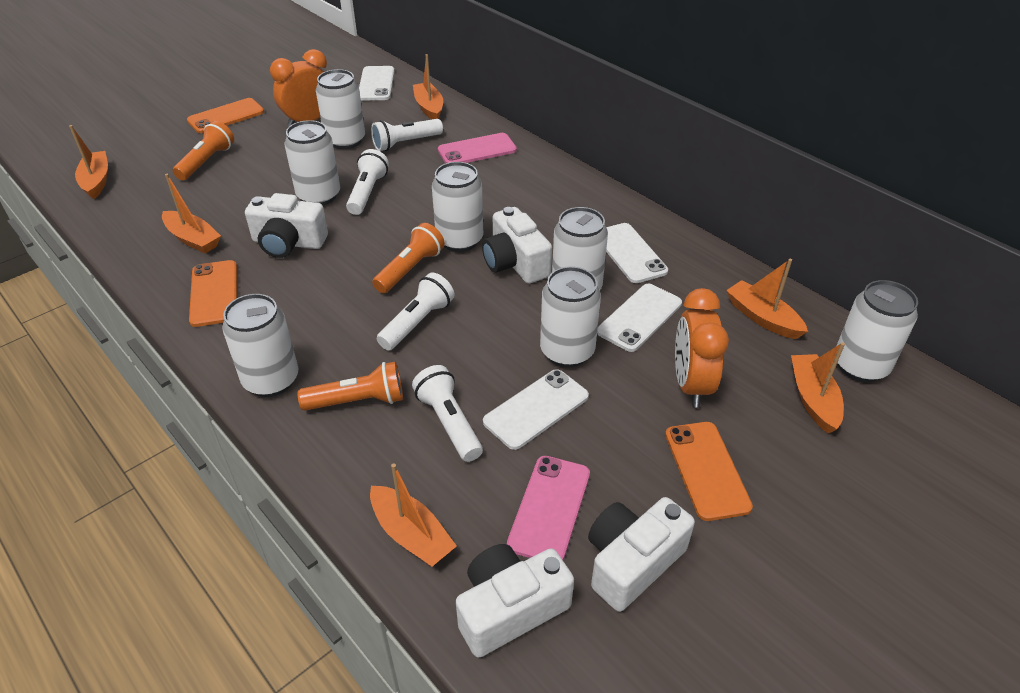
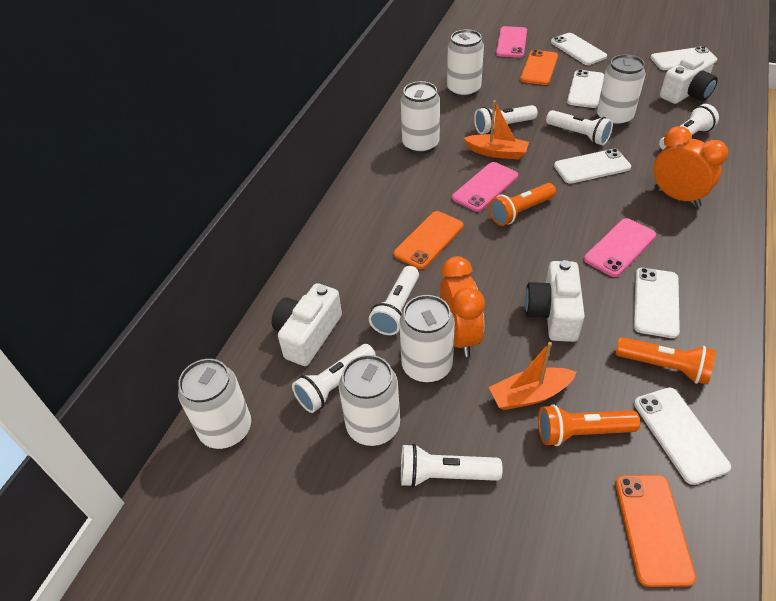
orange boat: 6 -> 2
pink phone: 2 -> 3
white camera: 4 -> 3
white can: 7 -> 6
white flashlight: 4 -> 6
white phone: 4 -> 6

